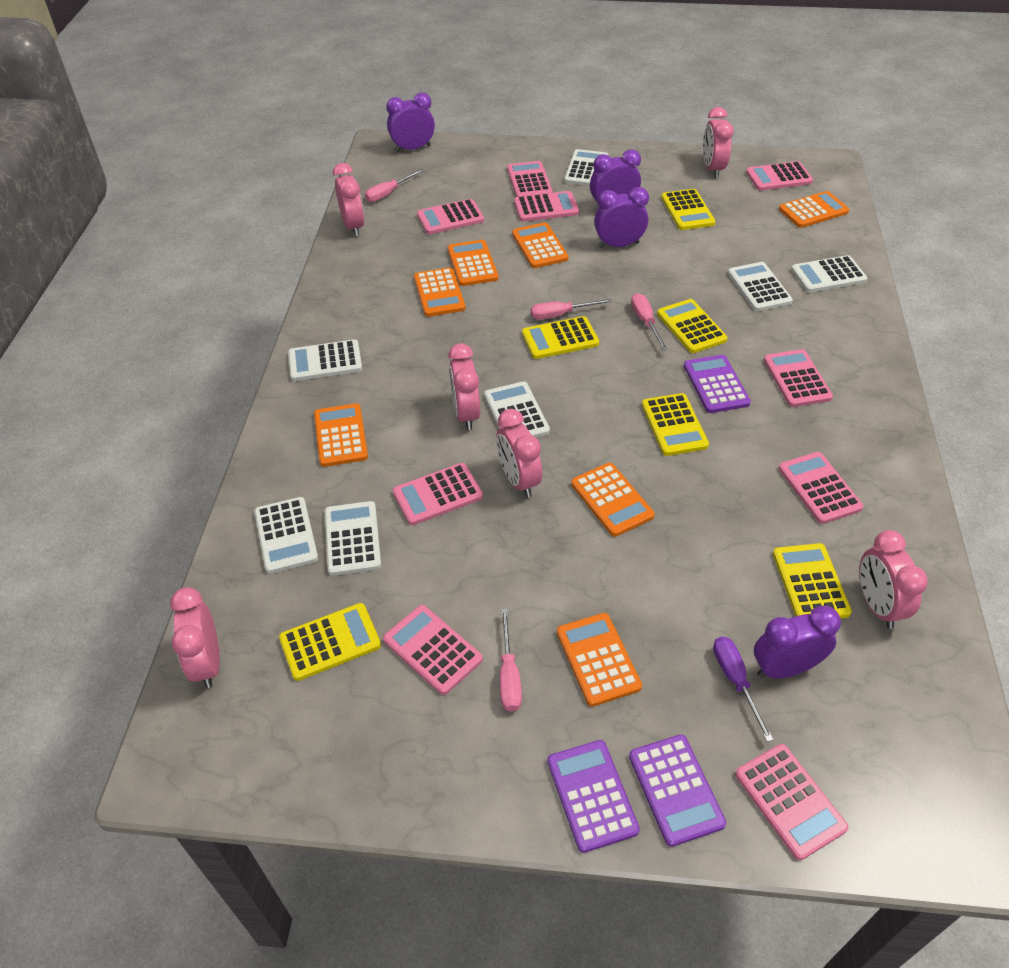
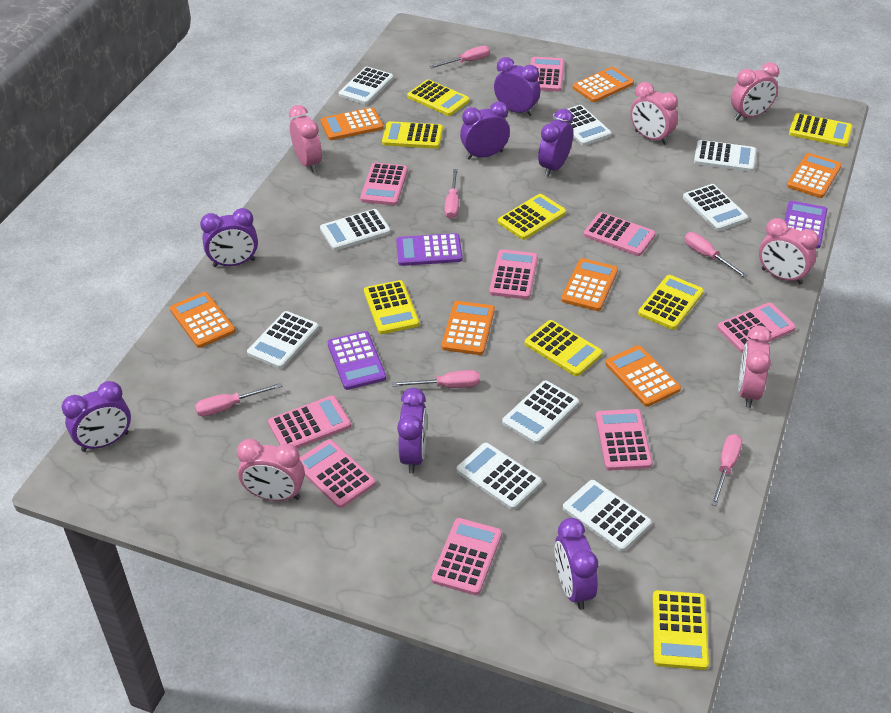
pink screwdriver: 4 -> 6
purple clock: 4 -> 7
purple screwdriver: 1 -> 0
white calculator: 7 -> 9
yellow calculator: 6 -> 8

